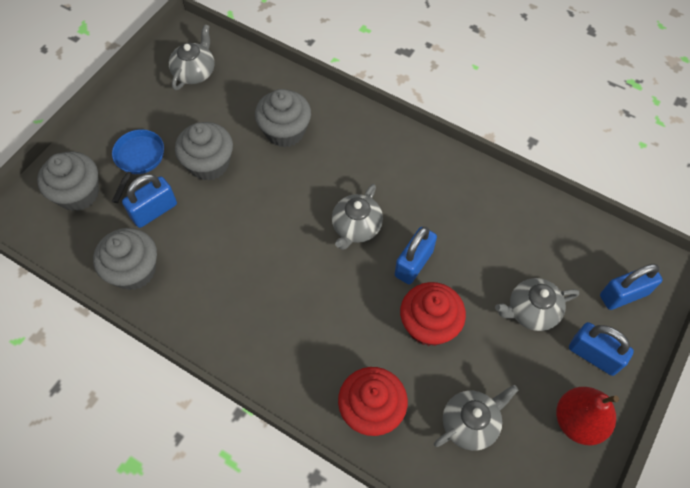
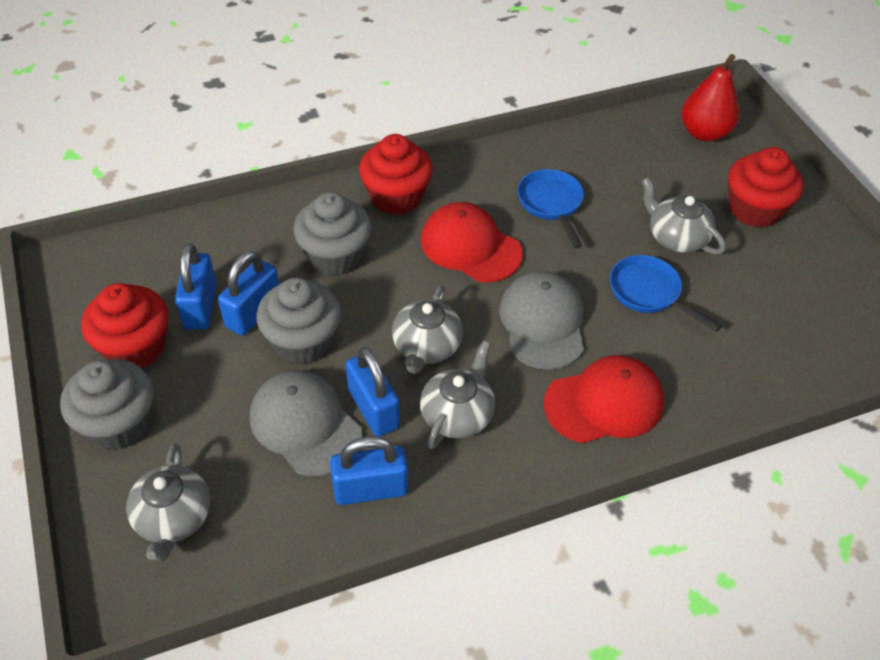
blue pan: 1 -> 2
grey cap: 0 -> 2
grey cupcake: 4 -> 3
red cap: 0 -> 2
red cupcake: 2 -> 3

